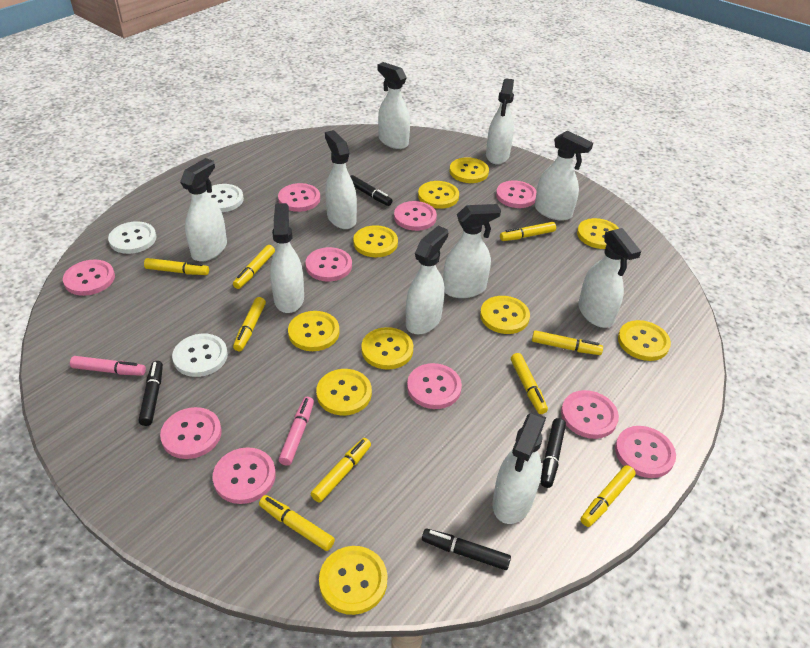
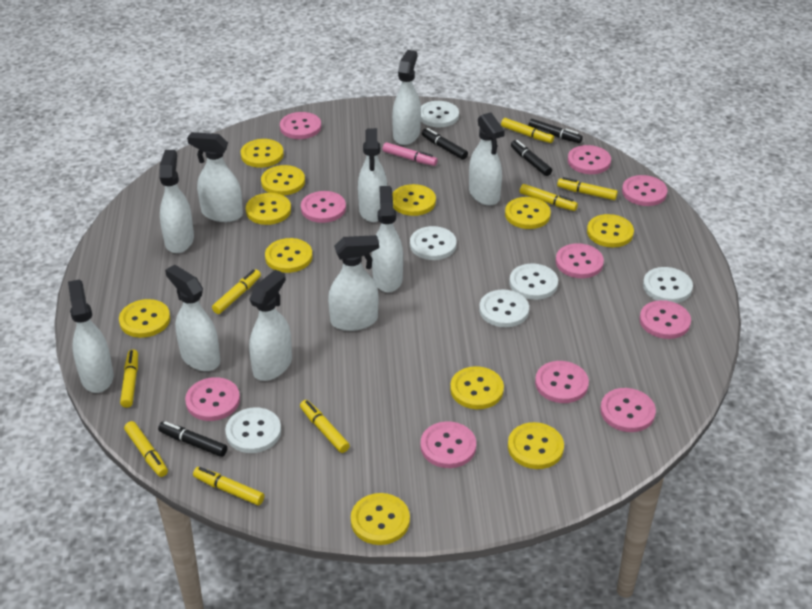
pink marker: 2 -> 1
white button: 3 -> 6
yellow button: 10 -> 11
yellow marker: 9 -> 8

